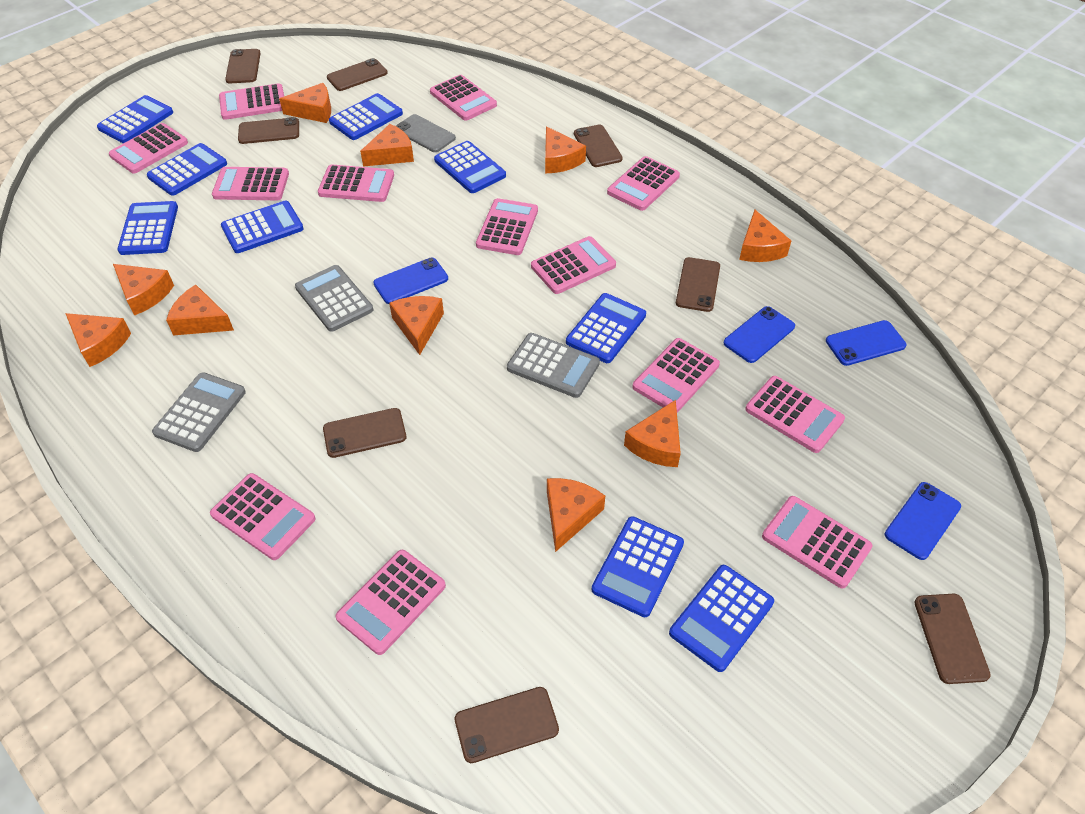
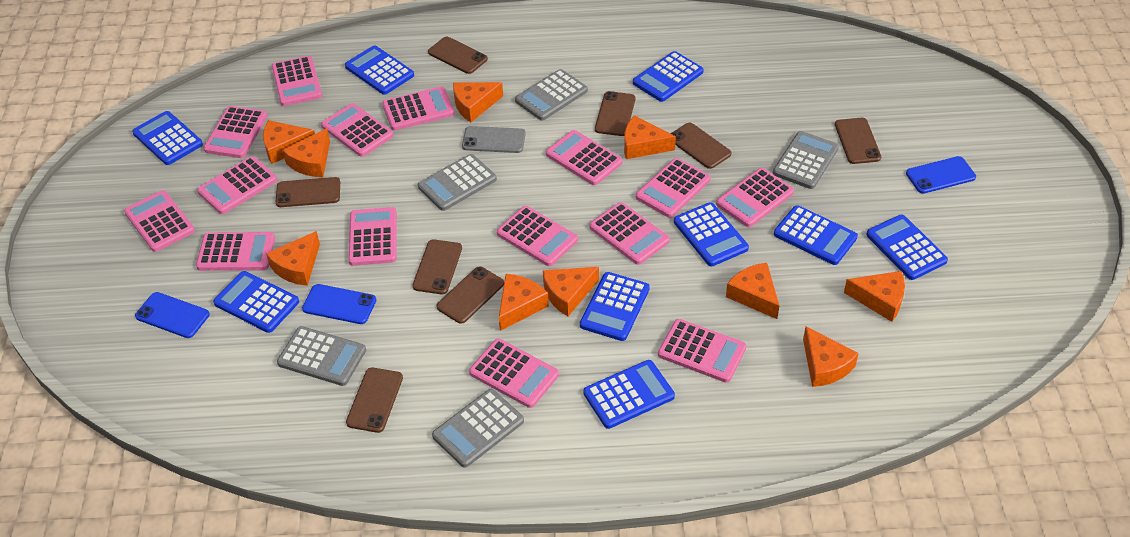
blue phone: 4 -> 3
grey calculator: 3 -> 5
pink calculator: 13 -> 15

